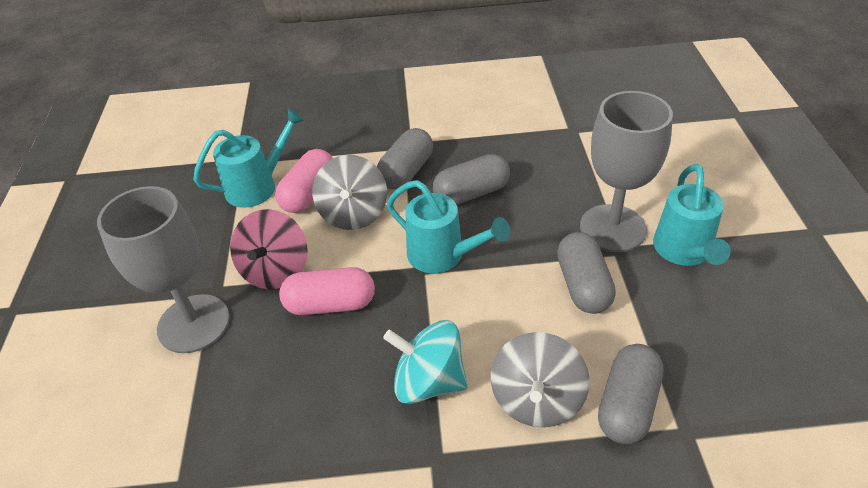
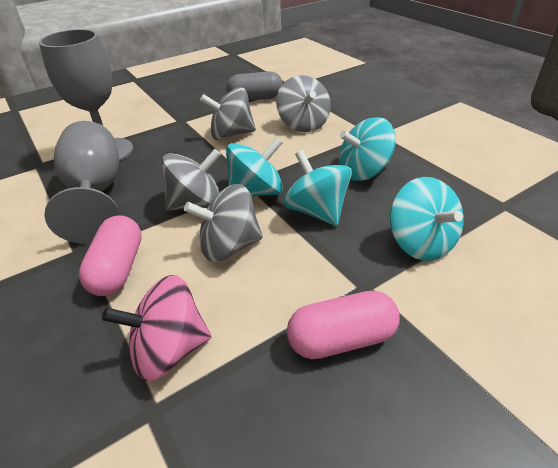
grey capsule: 4 -> 1
grey spinning top: 2 -> 4
turquoise spinning top: 1 -> 4
turquoise watering can: 3 -> 0

